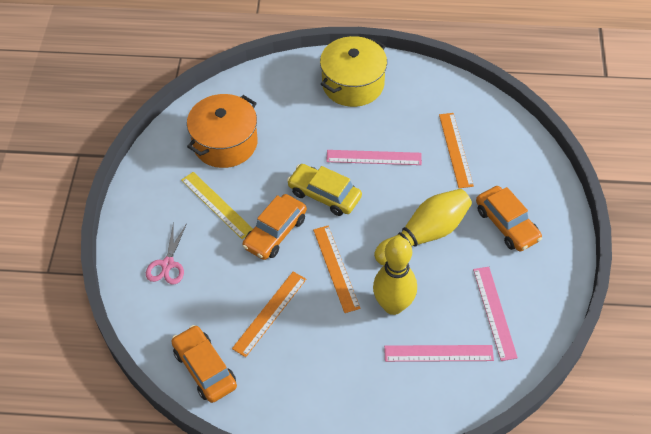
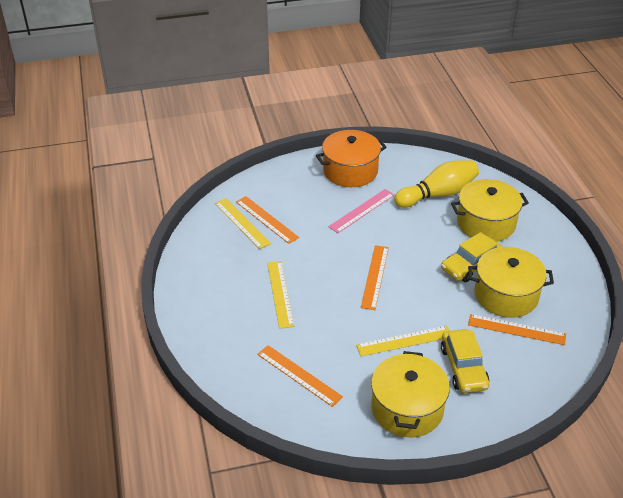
orange car: 3 -> 0
orange ruler: 3 -> 4
pink ruler: 3 -> 1
pink scissors: 1 -> 0
yellow bowling pin: 2 -> 1
yellow car: 1 -> 2
yellow pot: 1 -> 3
yellow ruler: 1 -> 3

